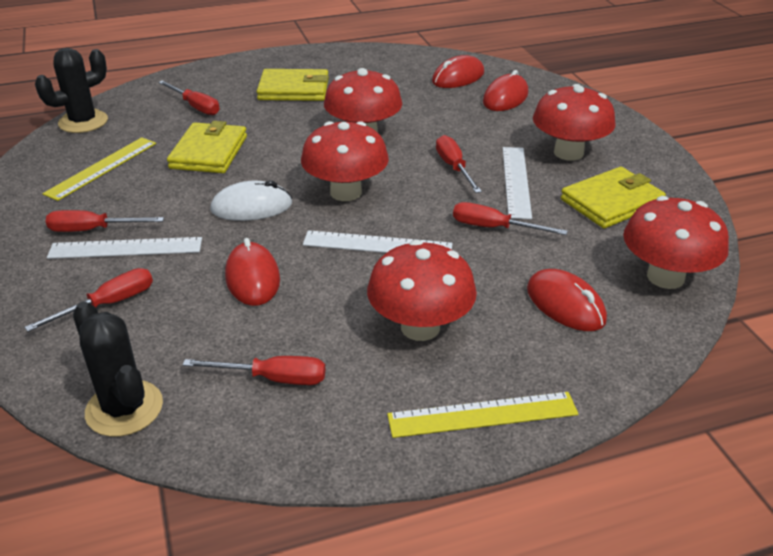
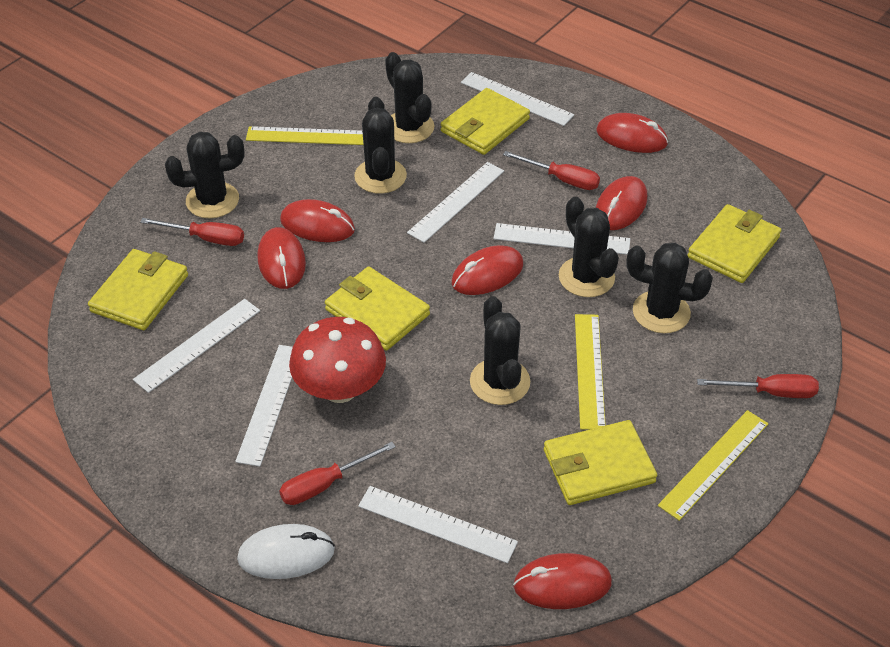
black cactus: 2 -> 6
red mouse: 4 -> 6
red mushroom: 5 -> 1
red screwdriver: 6 -> 4
white ruler: 3 -> 6
yellow ruler: 2 -> 3
yellow wallet: 3 -> 5

